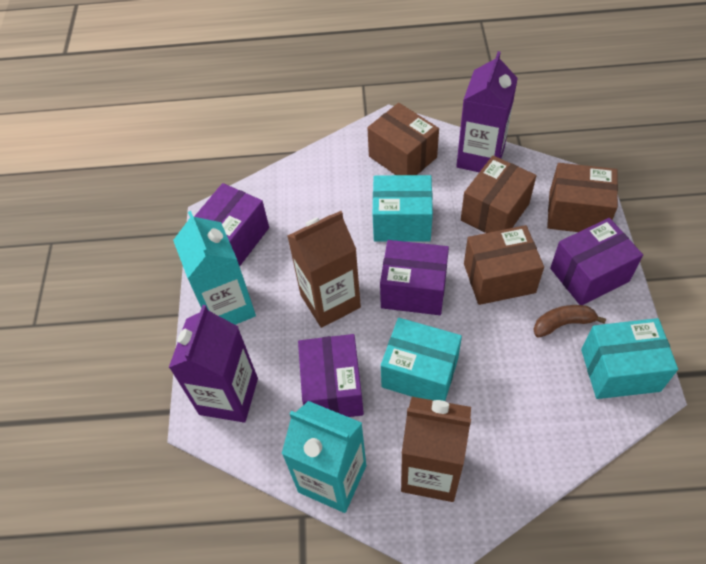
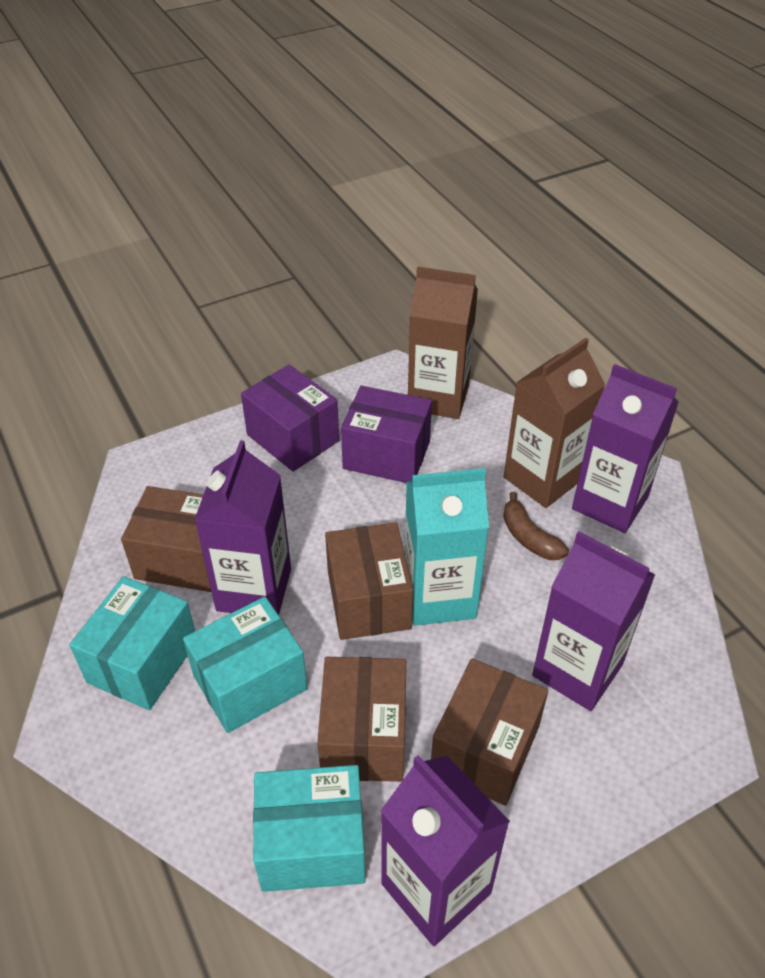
purple box: 4 -> 2
purple carton: 2 -> 4
turquoise carton: 2 -> 1

